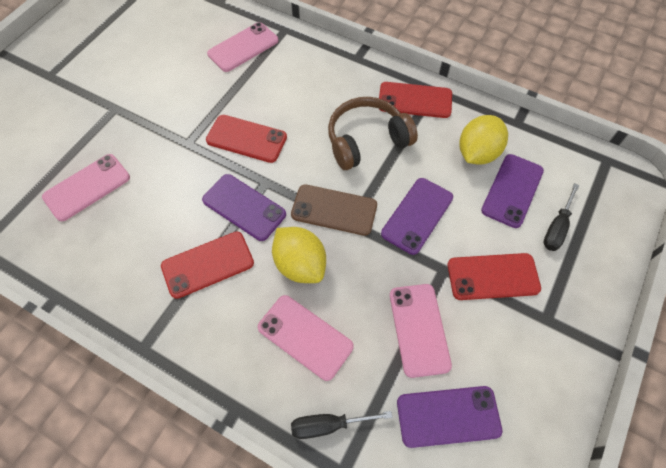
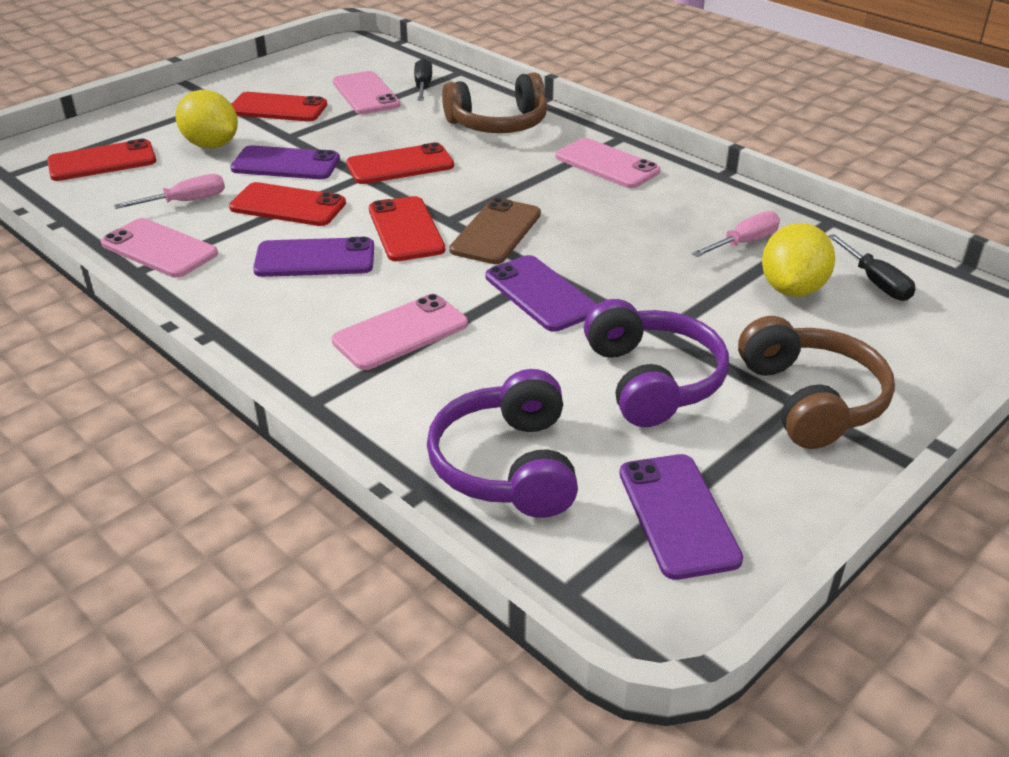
brown headphones: 1 -> 2
pink screwdriver: 0 -> 2
purple headphones: 0 -> 2
red phone: 4 -> 5

